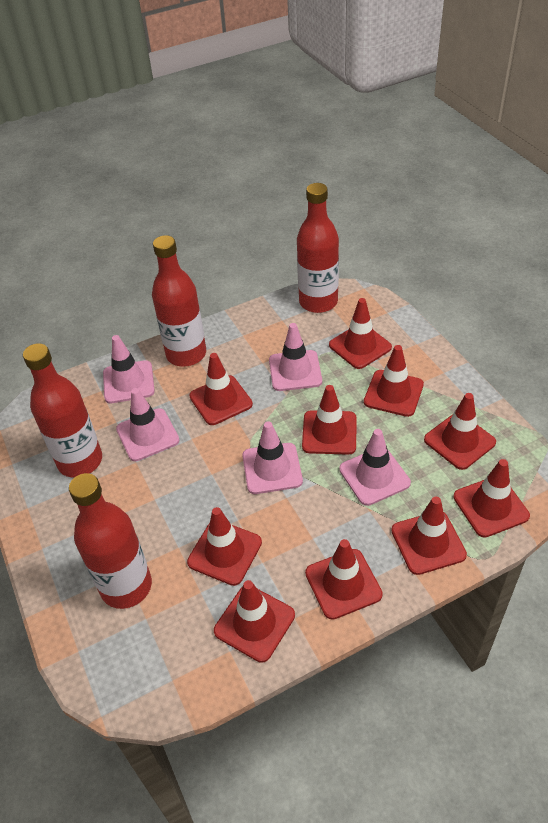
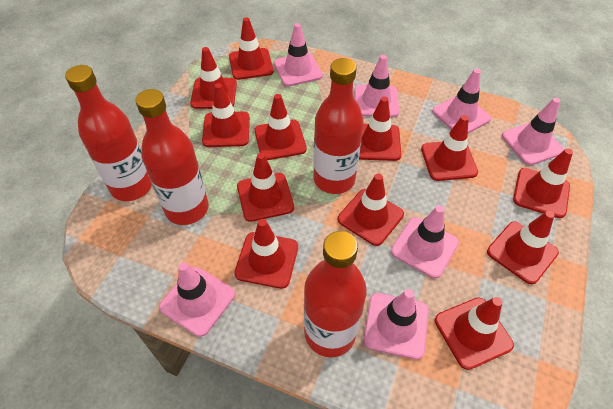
pink traffic cone: 5 -> 7
red traffic cone: 10 -> 12

